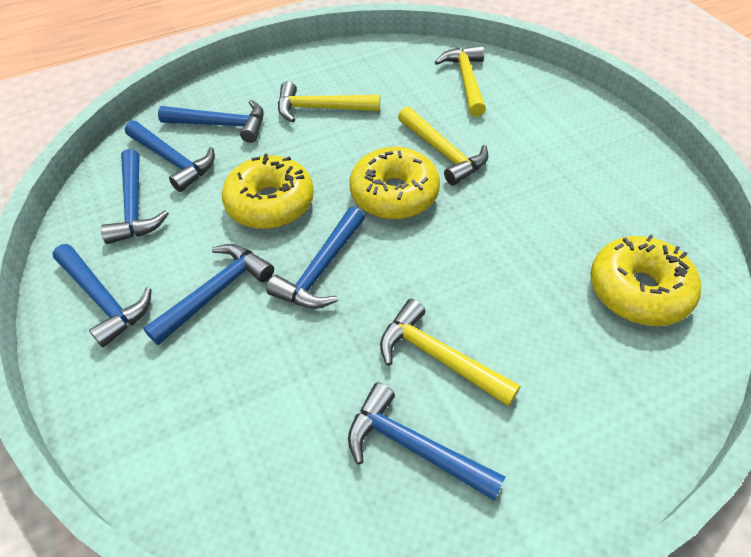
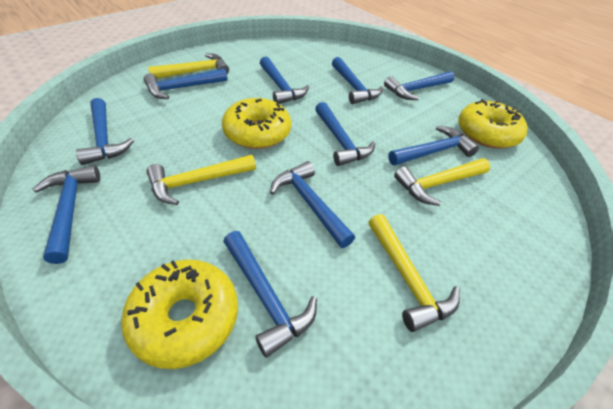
blue hammer: 7 -> 10

